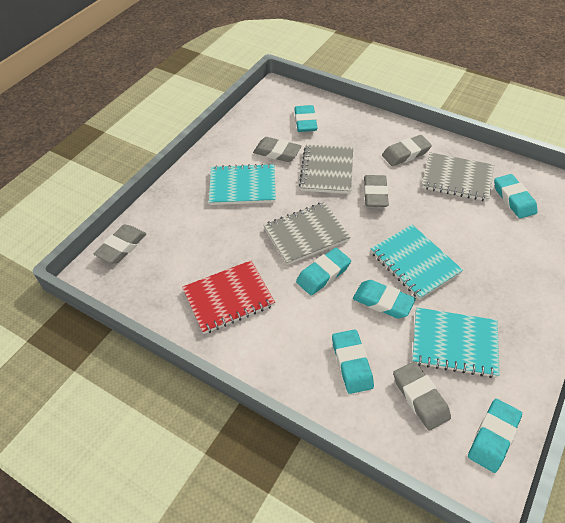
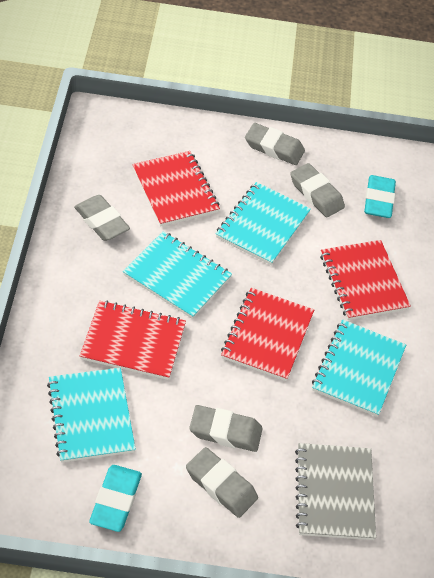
grey notebook: 3 -> 1
red notebook: 1 -> 4
turquoise eraser: 6 -> 2
turquoise notebook: 3 -> 4

